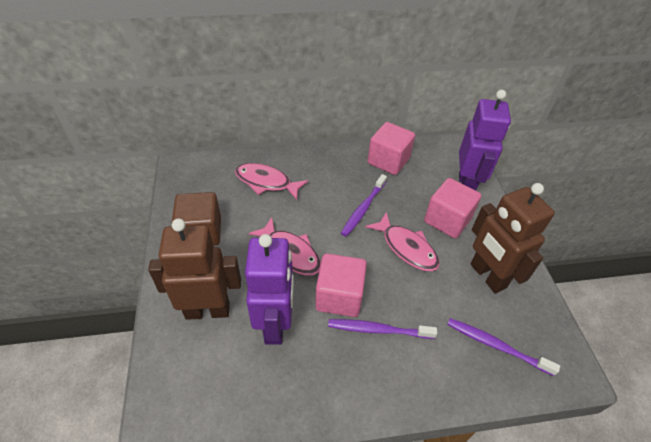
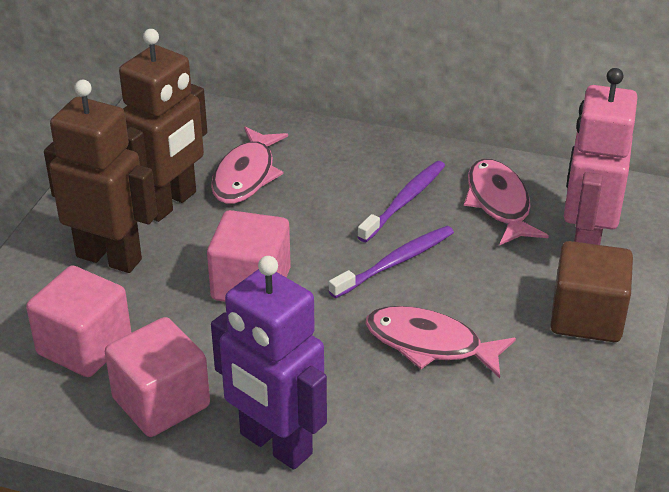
pink robot: 0 -> 1
purple robot: 2 -> 1
purple toothbrush: 3 -> 2

